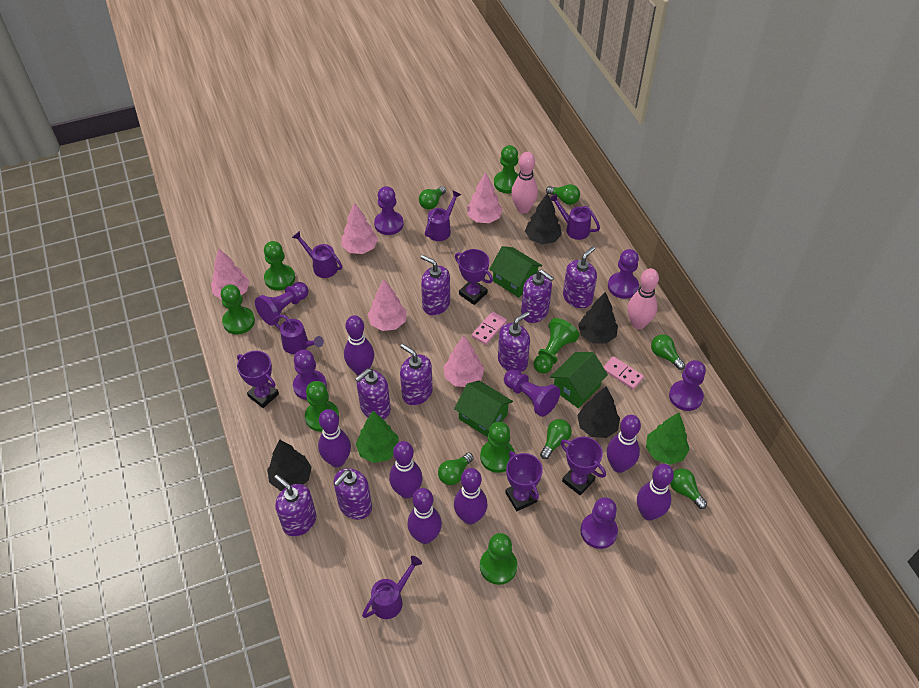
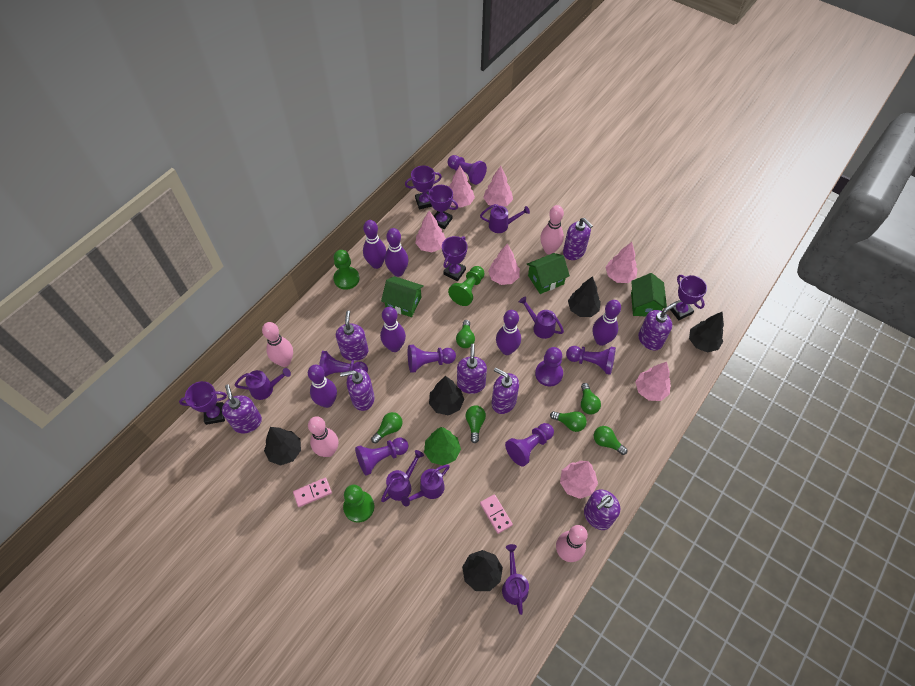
black tree: 4 -> 5
green pawn: 7 -> 3
green tree: 2 -> 1
pink bowling pin: 2 -> 4
pink tree: 5 -> 7
purple bowling pin: 7 -> 6
purple trophy: 4 -> 5
purple watering can: 5 -> 6

